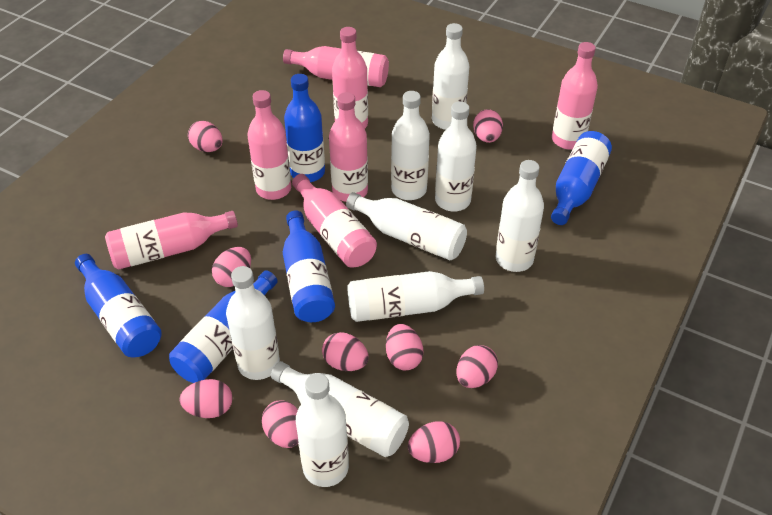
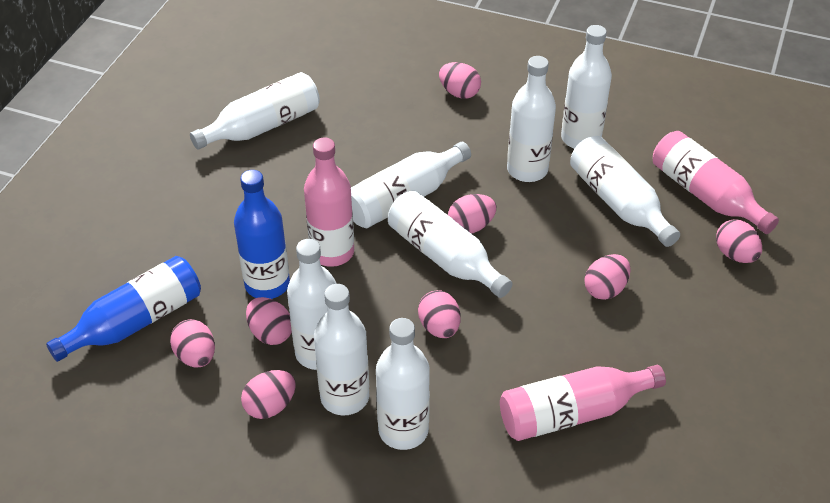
blue bottle: 5 -> 2
pink bottle: 7 -> 3
pink egg: 9 -> 8

